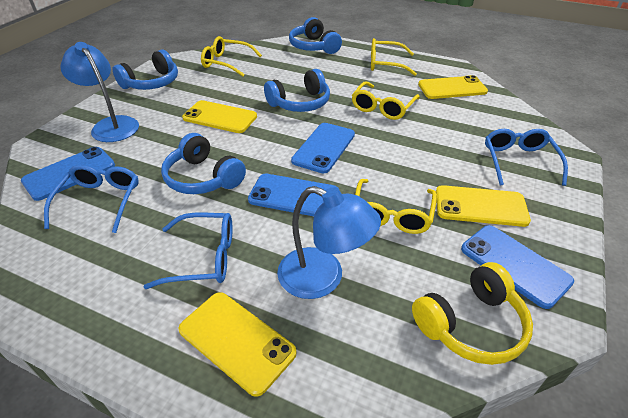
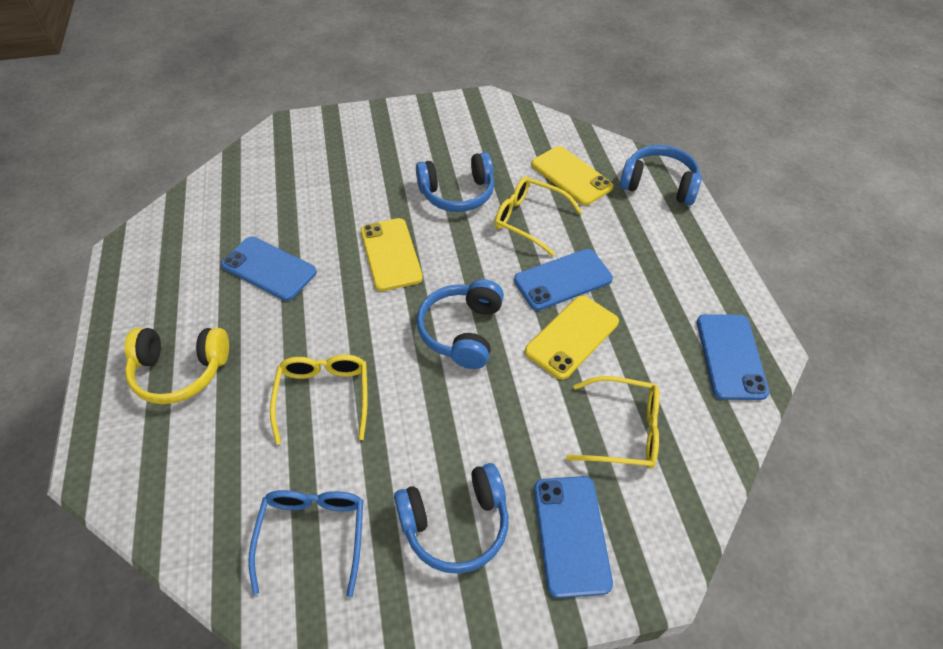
blue glasses: 3 -> 1
blue lamp: 2 -> 0
yellow glasses: 4 -> 3
yellow phone: 4 -> 3

